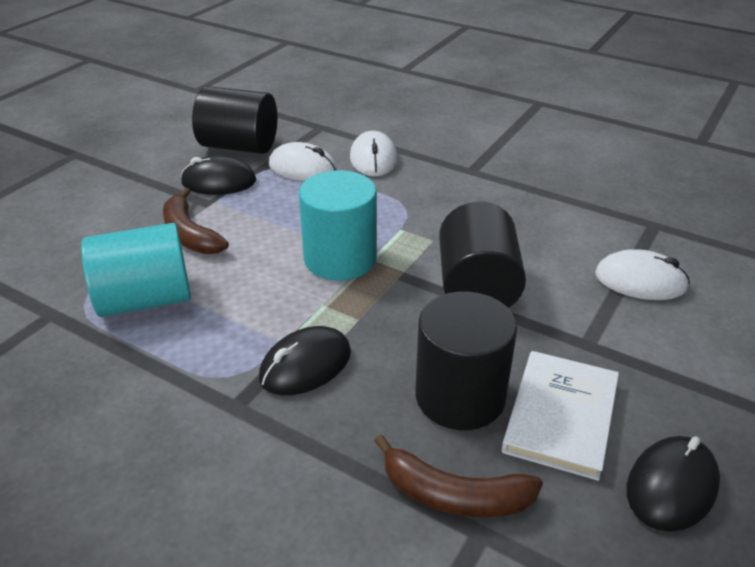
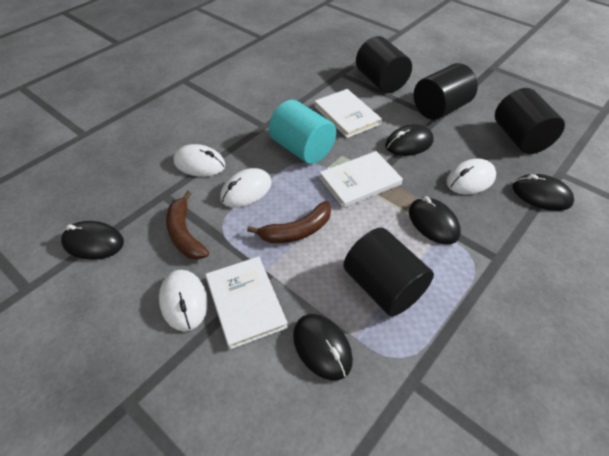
black cylinder: 3 -> 4
black mouse: 3 -> 5
turquoise cylinder: 2 -> 1
white book: 1 -> 3
white mouse: 3 -> 4

